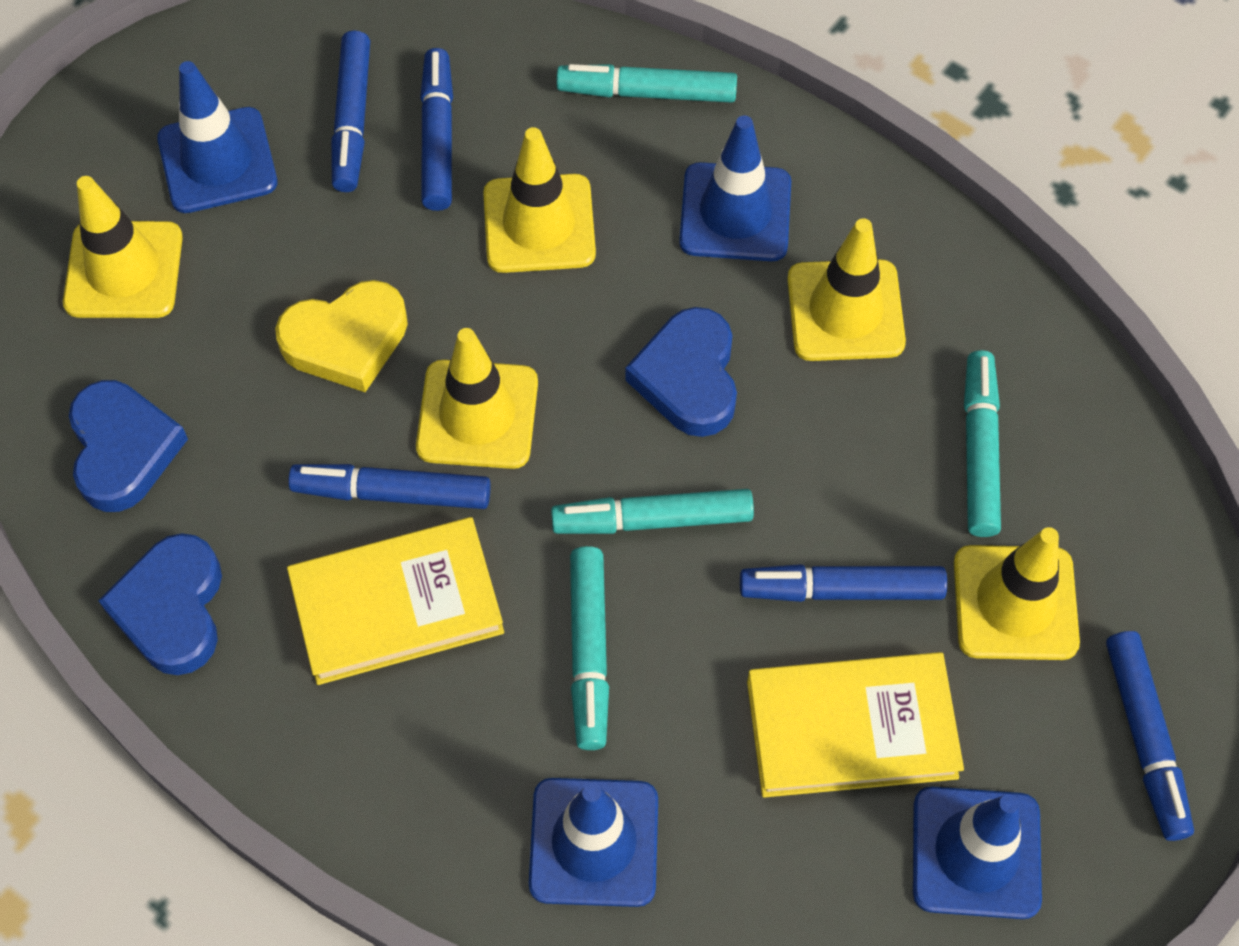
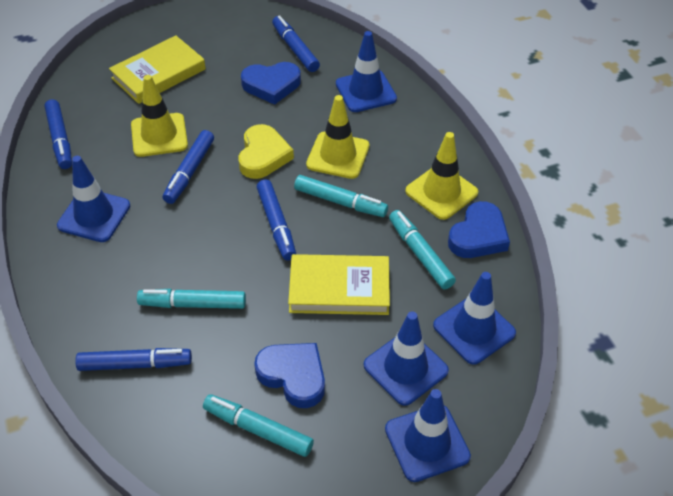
blue traffic cone: 4 -> 5
yellow traffic cone: 5 -> 3

